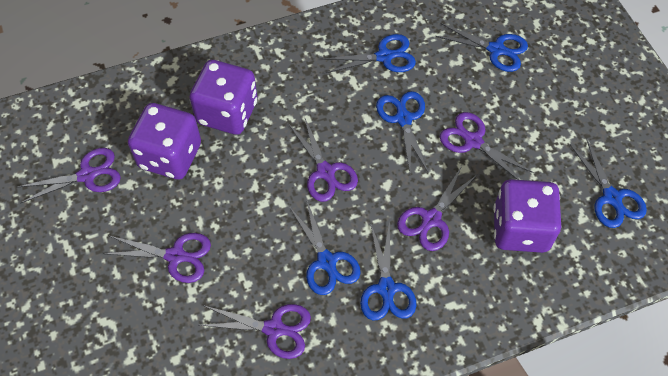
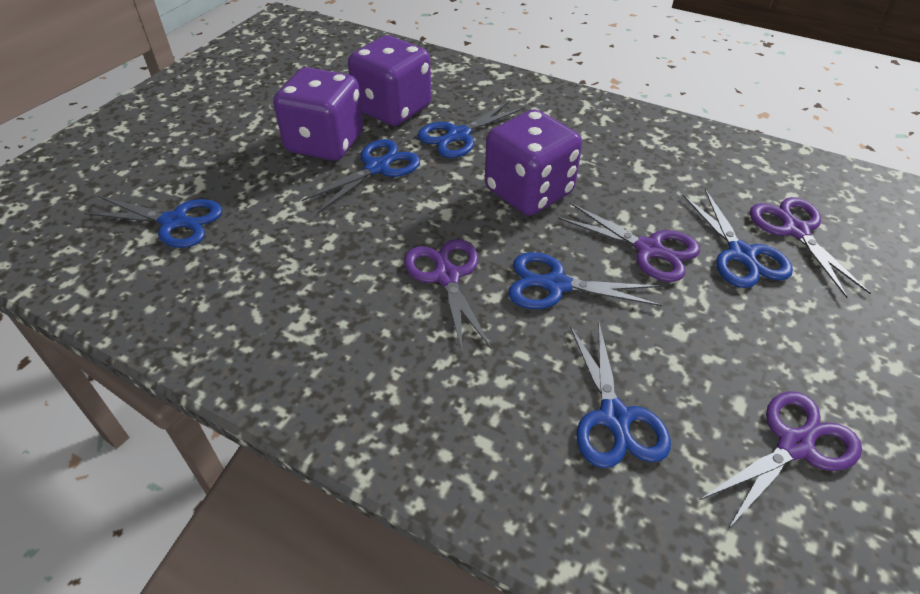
purple scissors: 6 -> 4

